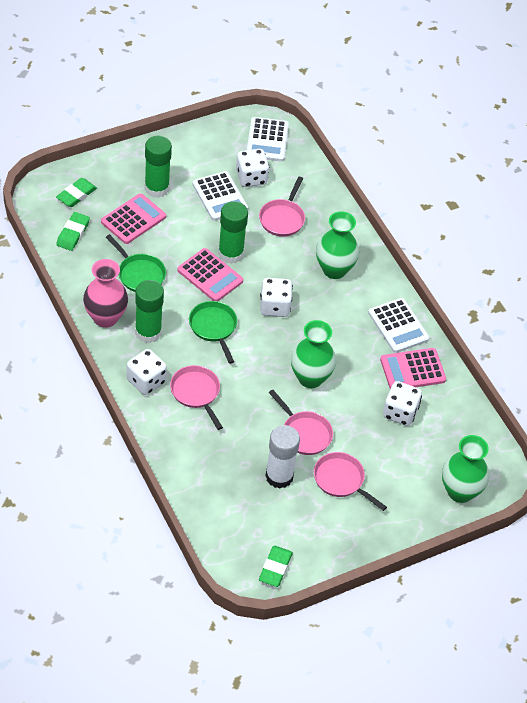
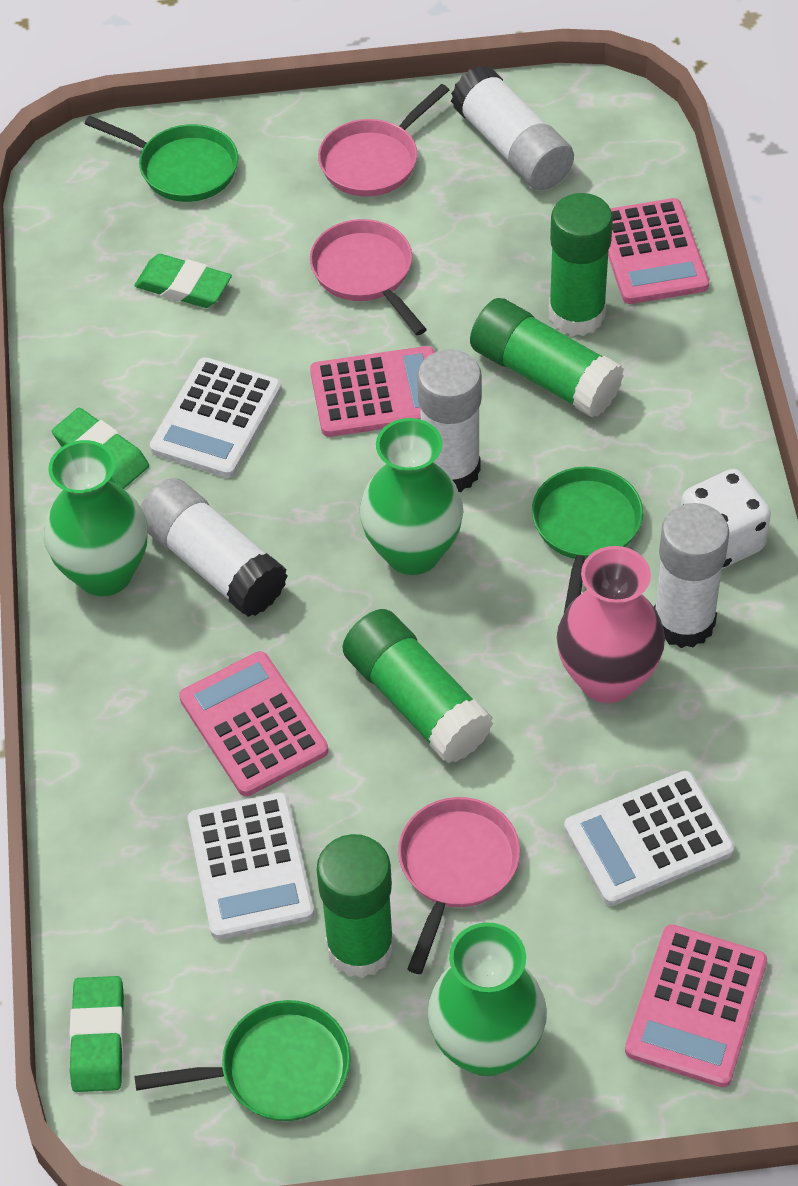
green glue stick: 3 -> 4
green pan: 2 -> 3
pink calculator: 3 -> 4
pink pan: 4 -> 3
white dice: 4 -> 1
white glue stick: 1 -> 4

